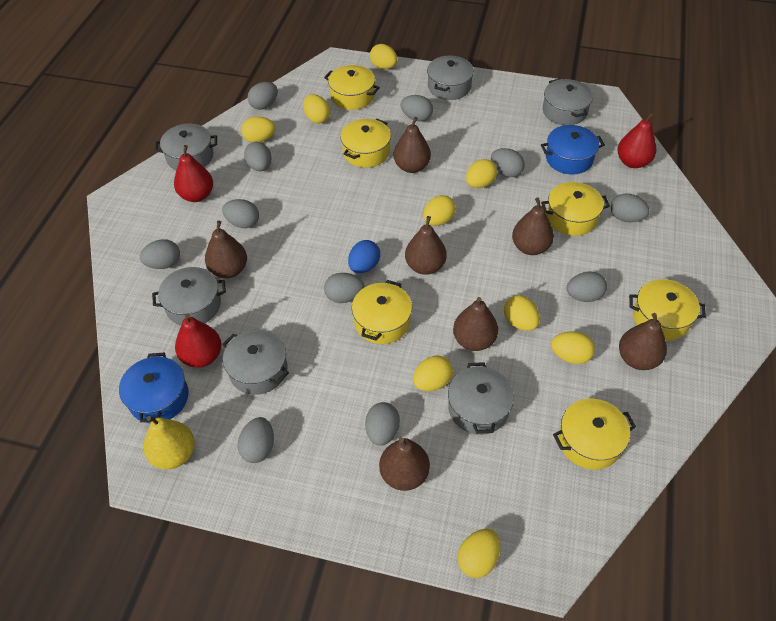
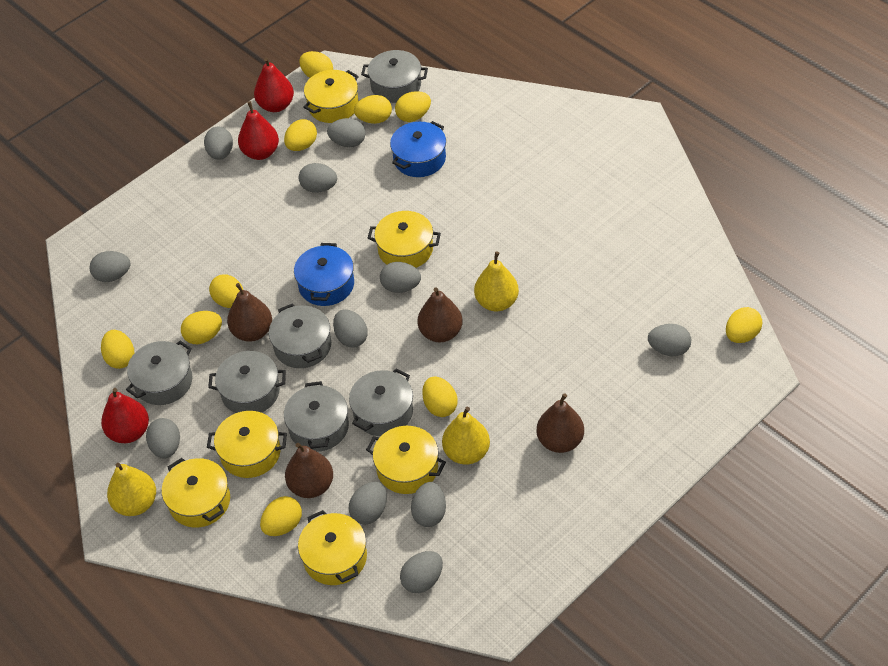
blue egg: 1 -> 0
brown pear: 7 -> 4
yellow egg: 9 -> 10
yellow pear: 1 -> 3

